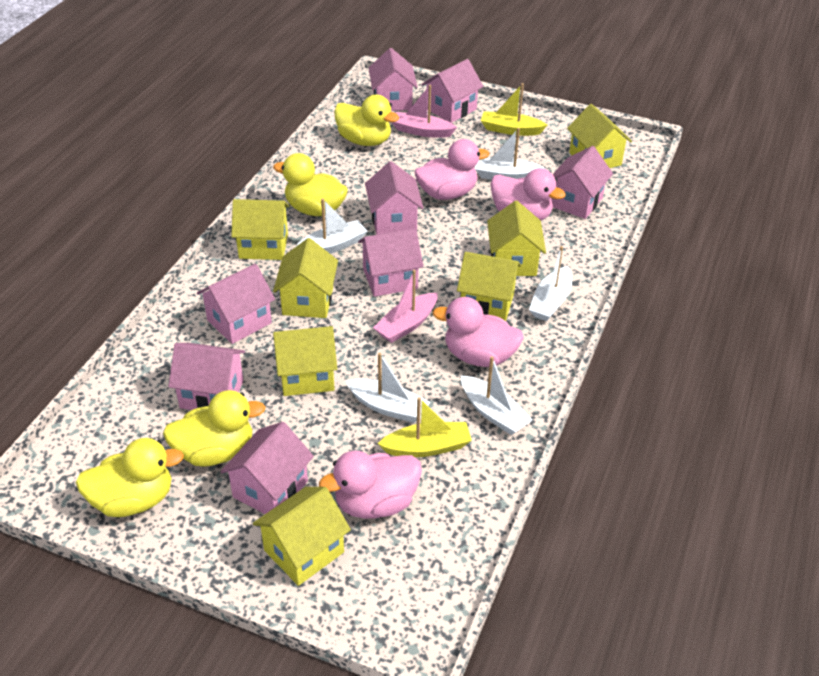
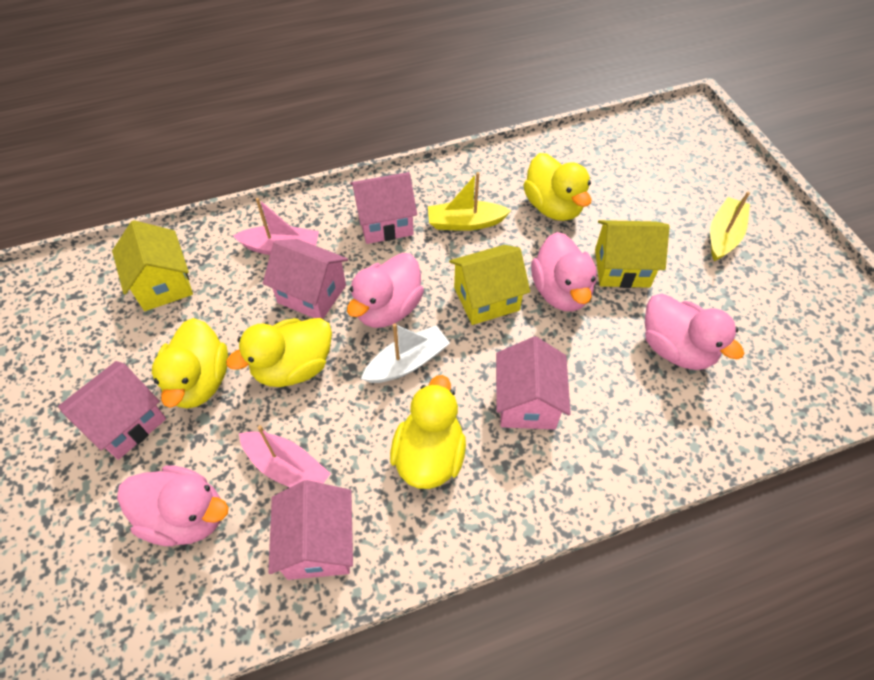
pink house: 8 -> 5
white boat: 5 -> 1
yellow house: 7 -> 3

